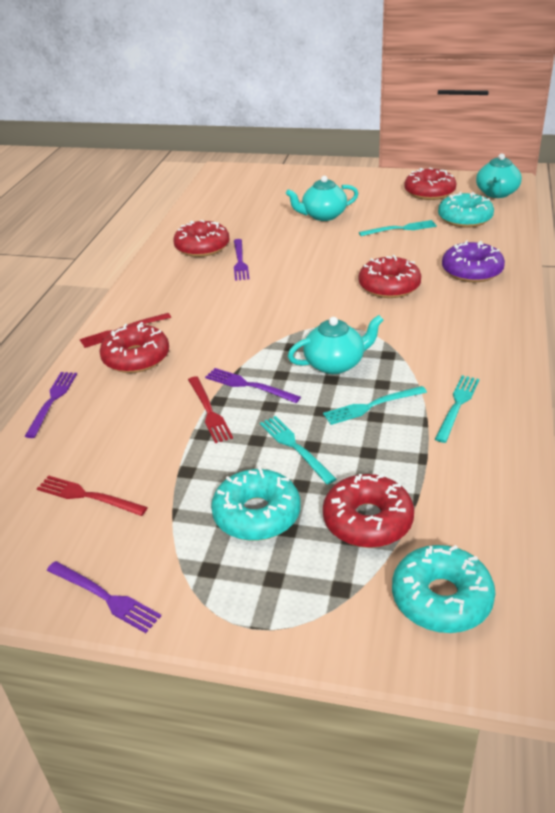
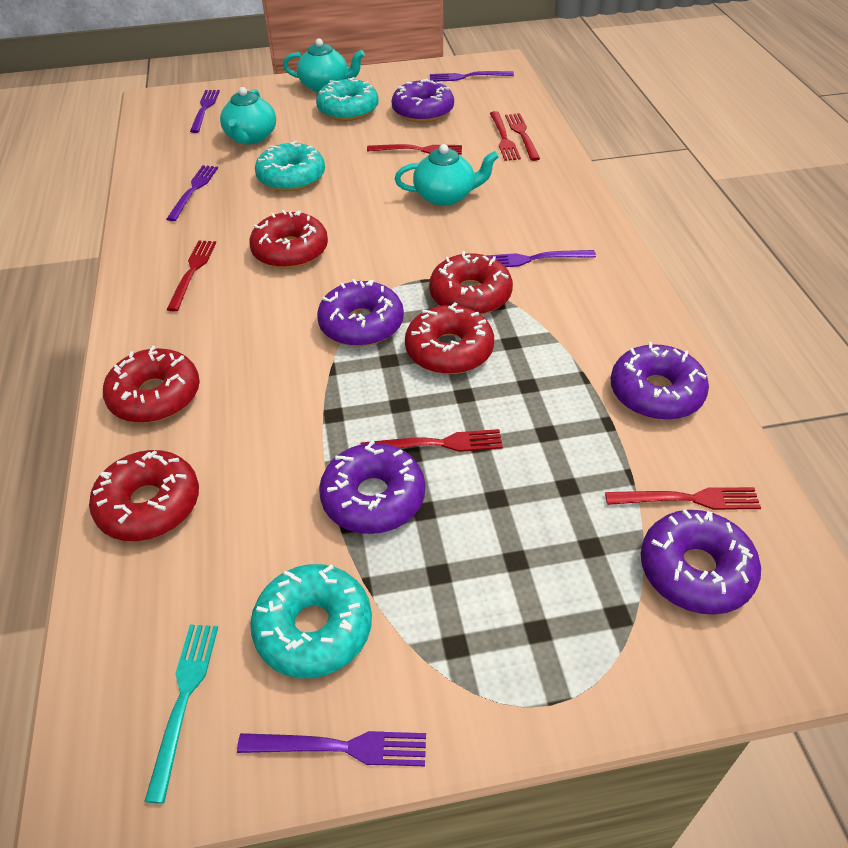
purple donut: 1 -> 5
purple fork: 4 -> 5
red fork: 3 -> 6
turquoise fork: 4 -> 1

